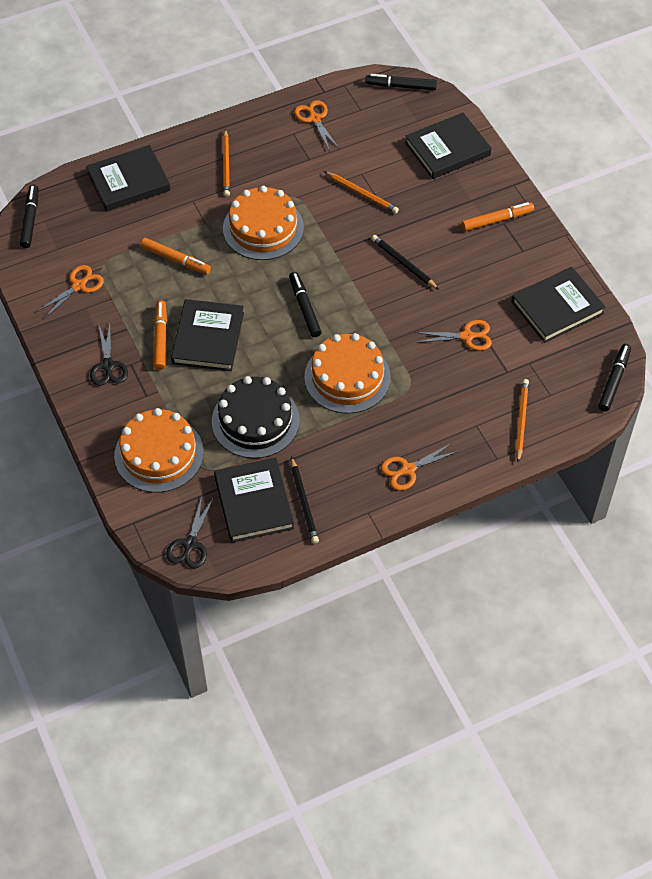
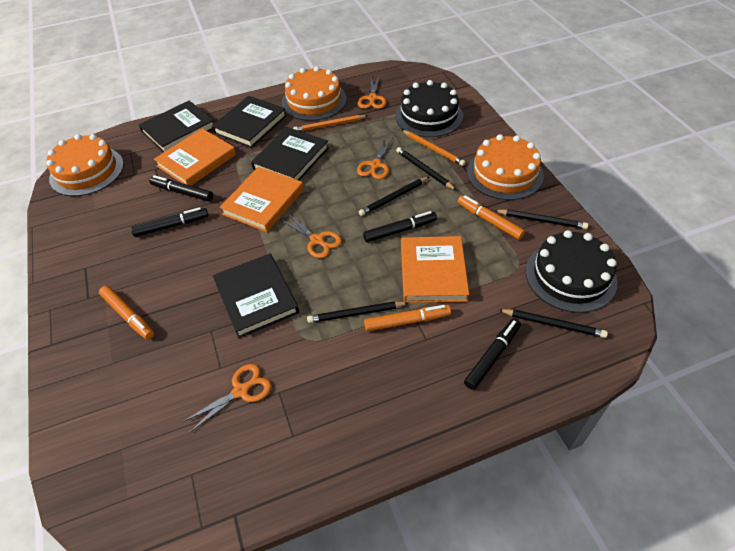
black book: 5 -> 4
black cake: 1 -> 2
black pencil: 2 -> 5
black scissors: 2 -> 0
orange book: 0 -> 3
orange pencil: 3 -> 2

